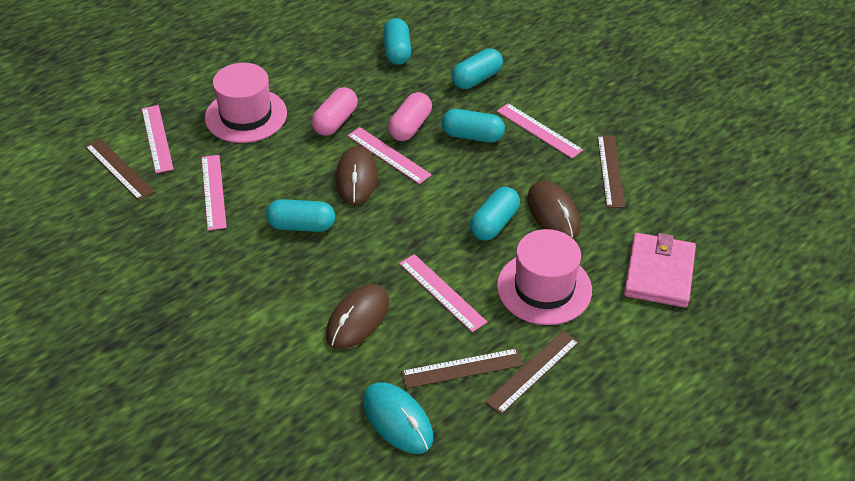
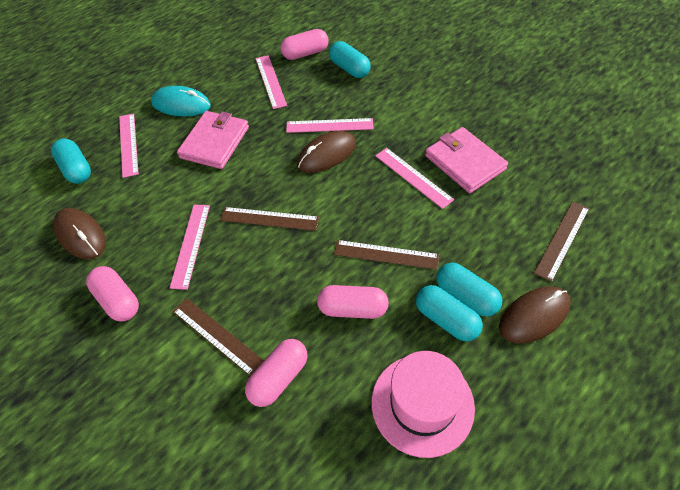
pink capsule: 2 -> 4
pink hat: 2 -> 1
pink wallet: 1 -> 2
turquoise capsule: 5 -> 4

